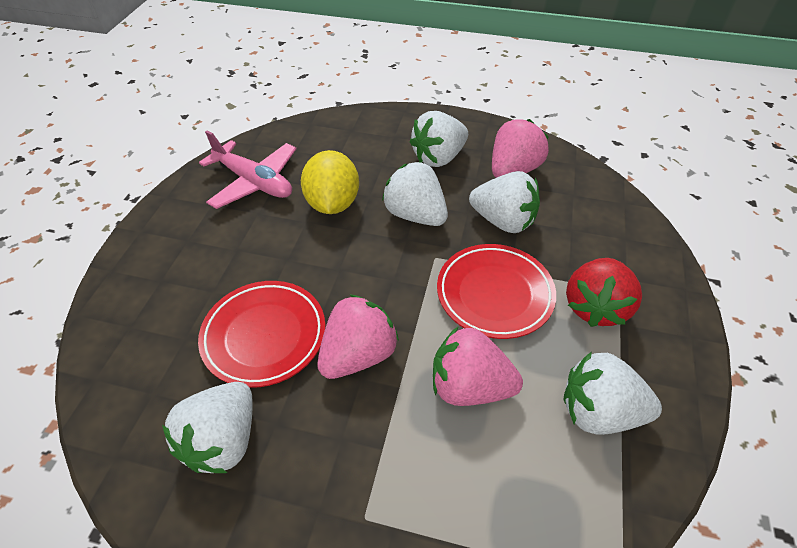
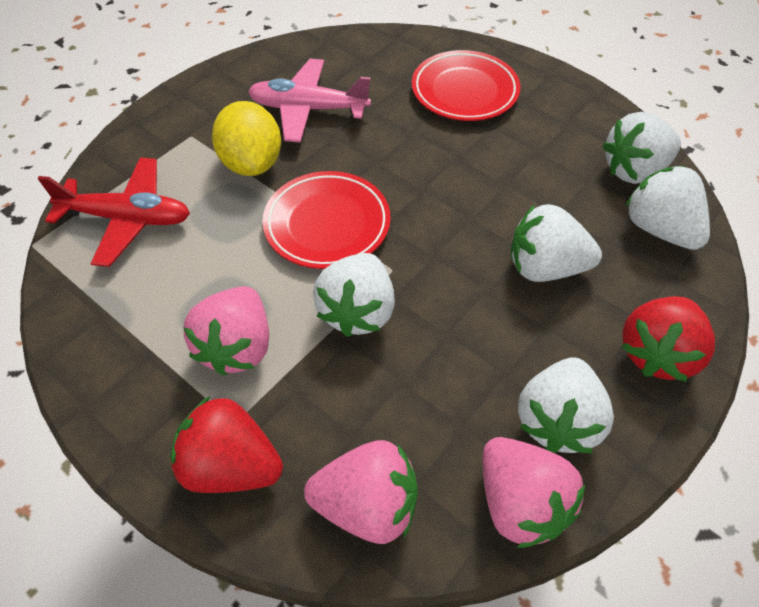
red plane: 0 -> 1
red strawberry: 1 -> 2

